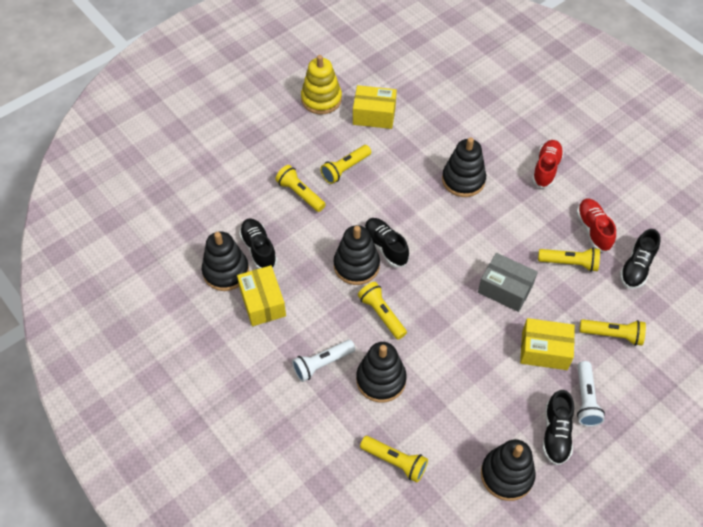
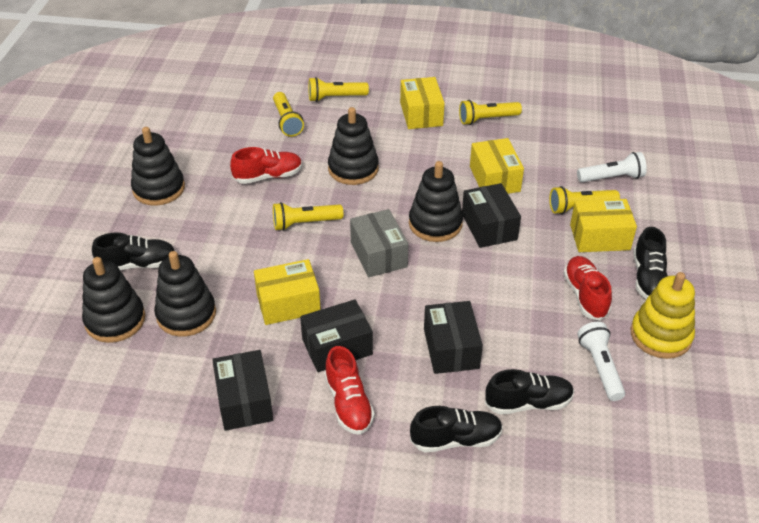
black box: 0 -> 4
red shoe: 2 -> 3
yellow box: 3 -> 4
yellow flashlight: 6 -> 5

